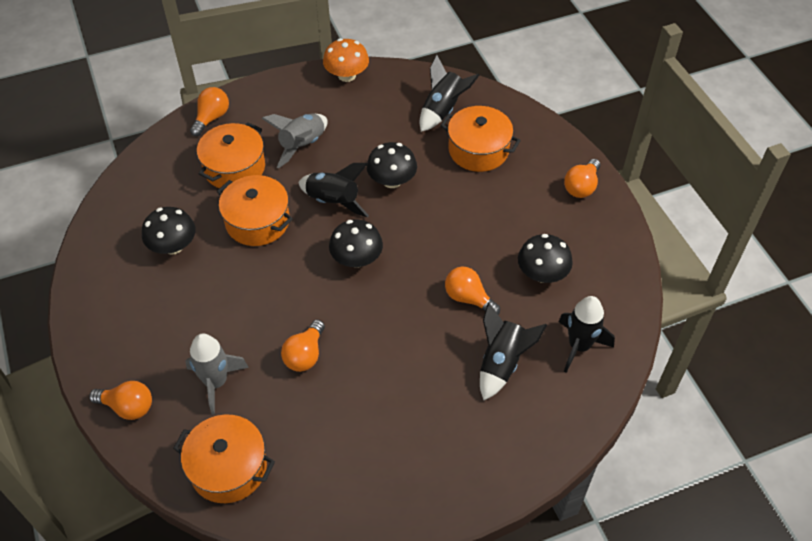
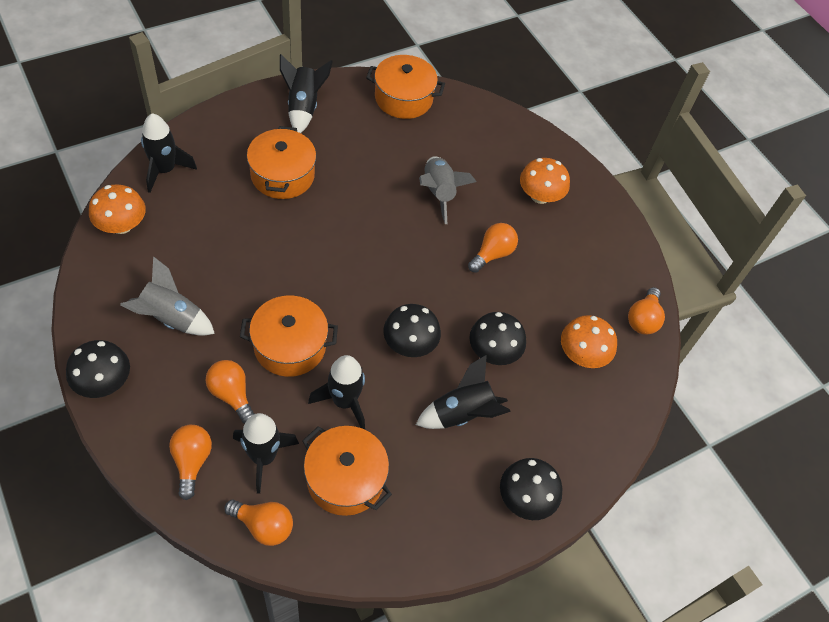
black rocket: 4 -> 5
orange mushroom: 1 -> 3

